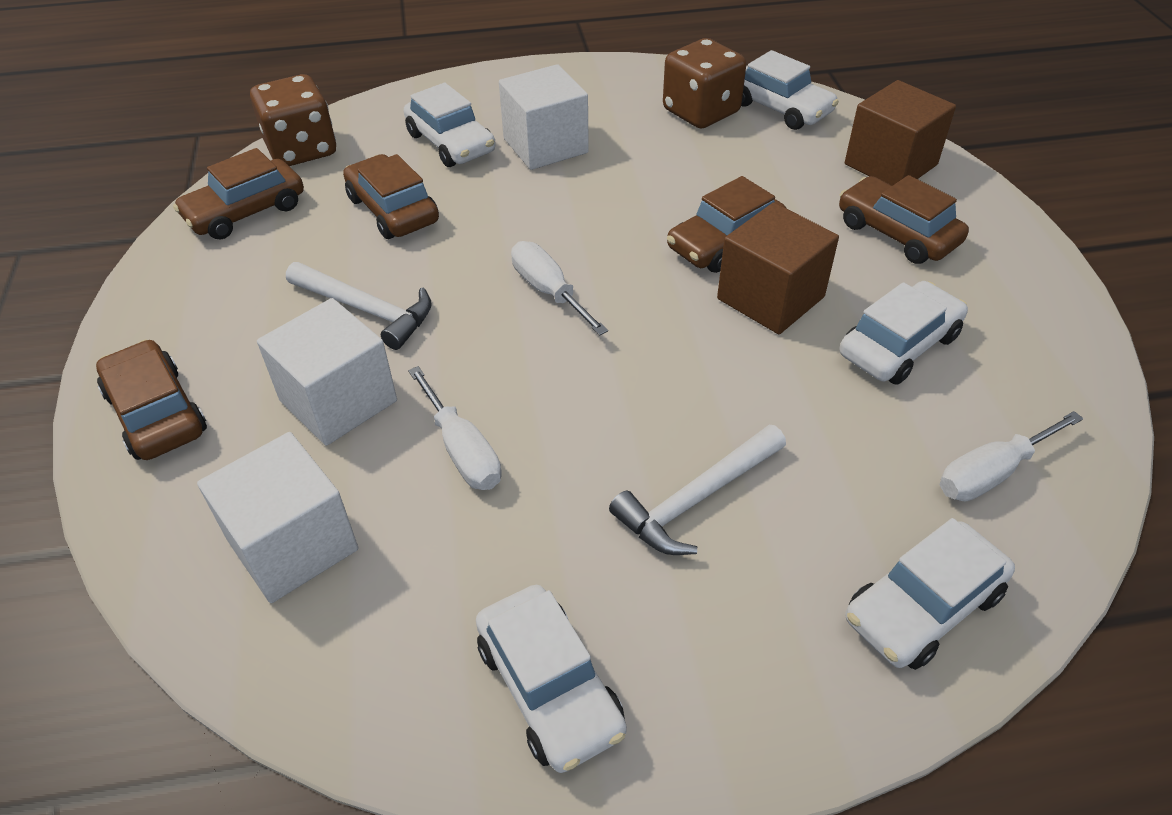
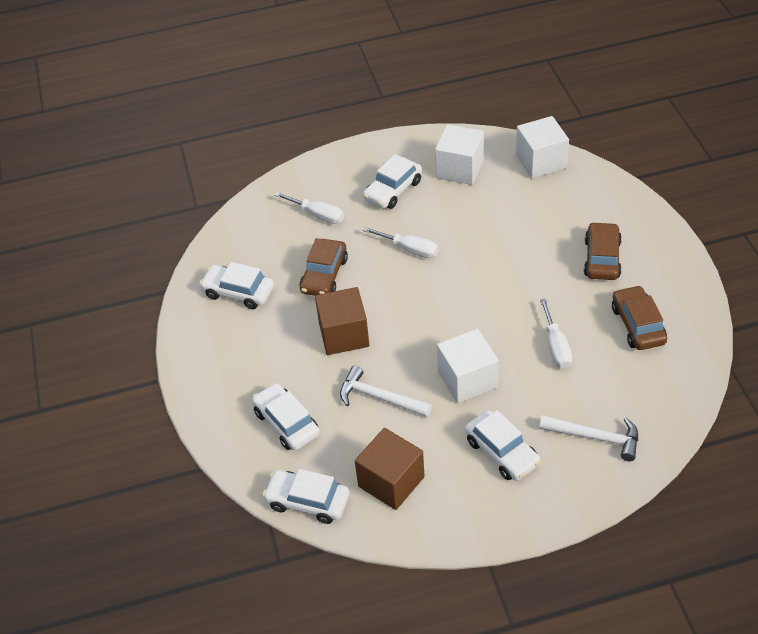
brown car: 5 -> 3
brown dice: 2 -> 0

